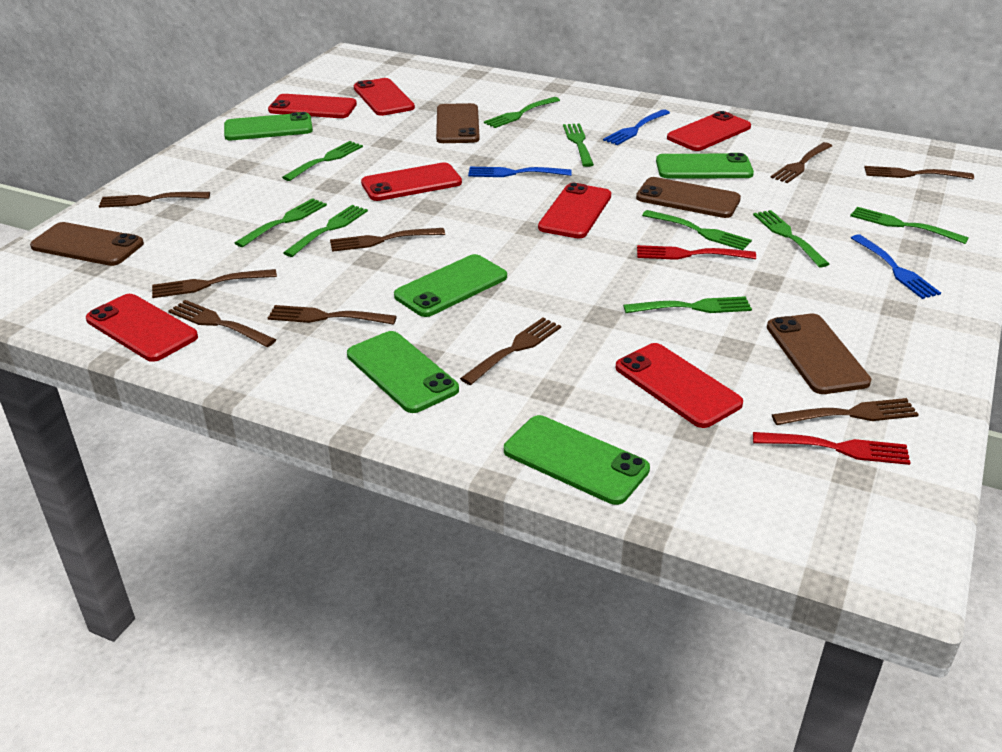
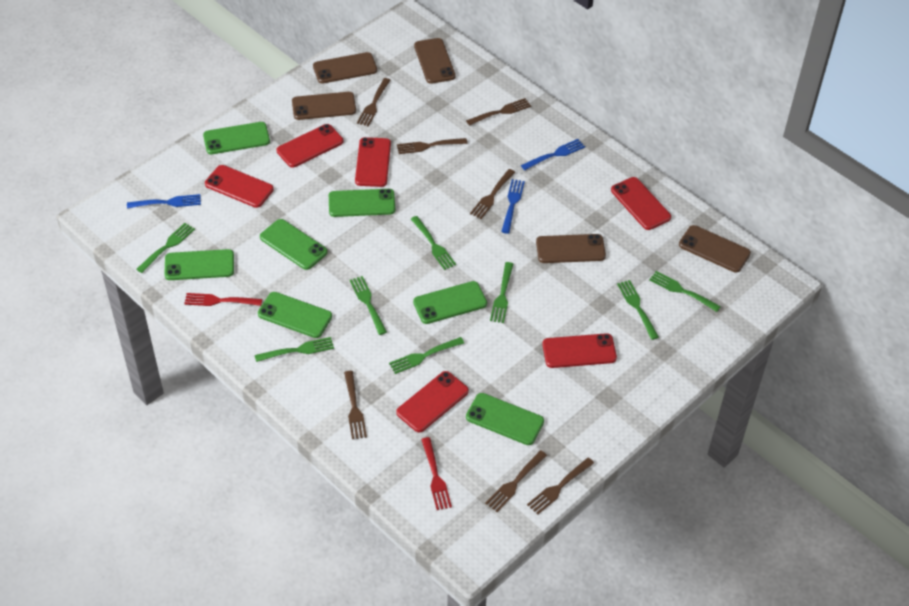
brown fork: 9 -> 7
brown phone: 4 -> 5
green fork: 9 -> 8
green phone: 5 -> 7
red phone: 7 -> 6

